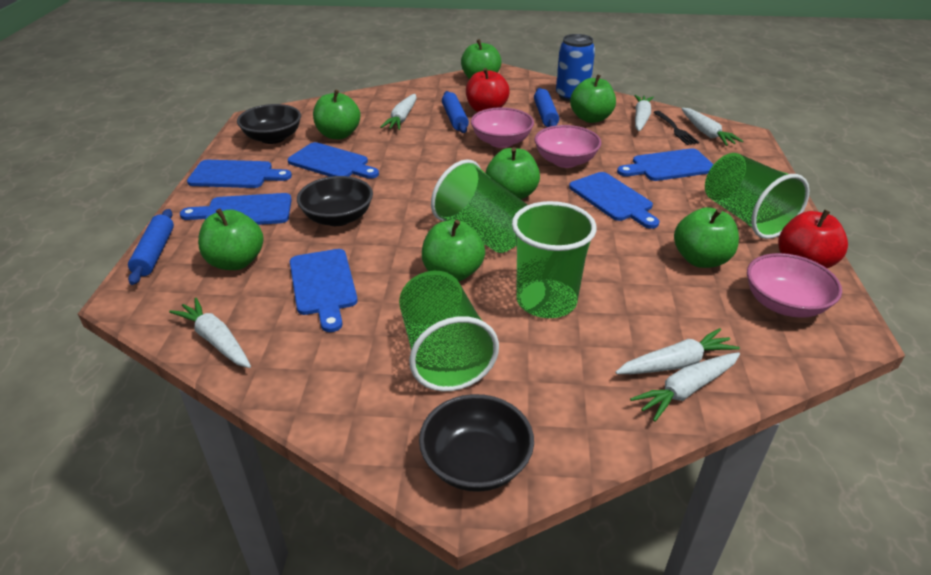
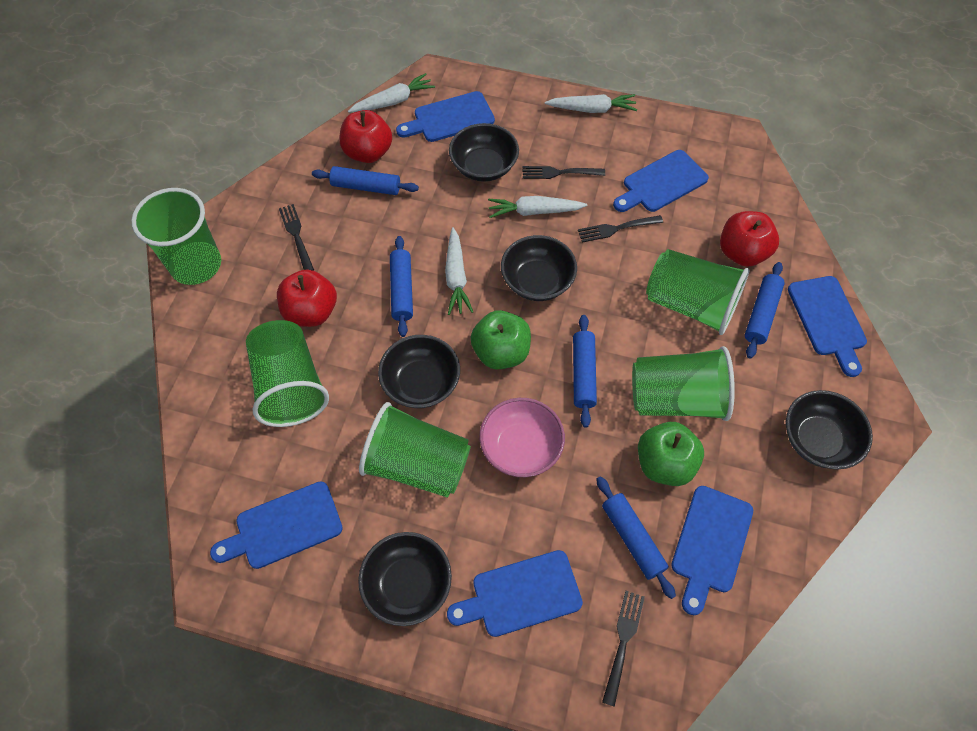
black bowl: 3 -> 5
black fork: 1 -> 4
blue can: 1 -> 0
blue rolling pin: 3 -> 5
green apple: 7 -> 2
green cup: 4 -> 5
pink bowl: 3 -> 1
red apple: 2 -> 3
white carrot: 6 -> 4

